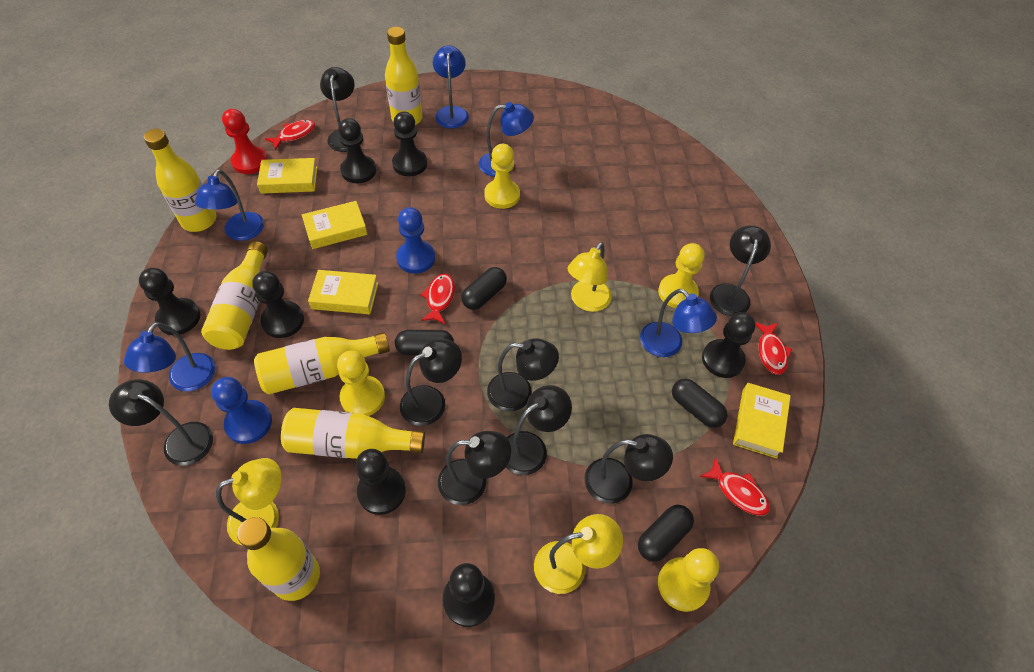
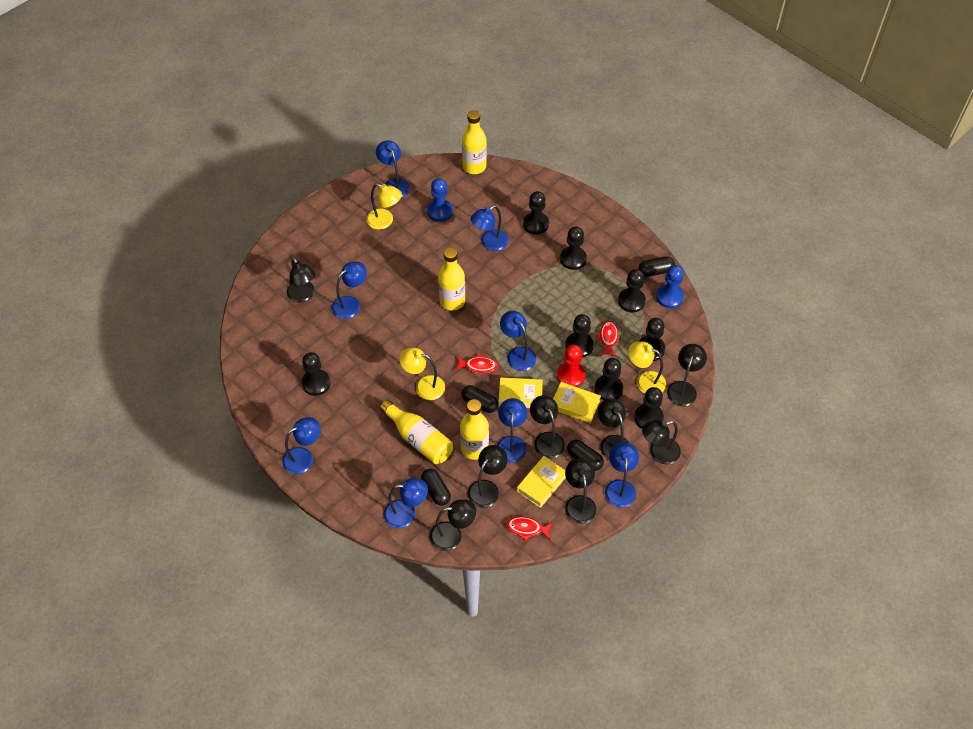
black pawn: 7 -> 8
blue lamp: 5 -> 8
red fish: 4 -> 3
yellow book: 4 -> 3
yellow bottle: 6 -> 4
yellow pawn: 4 -> 0

